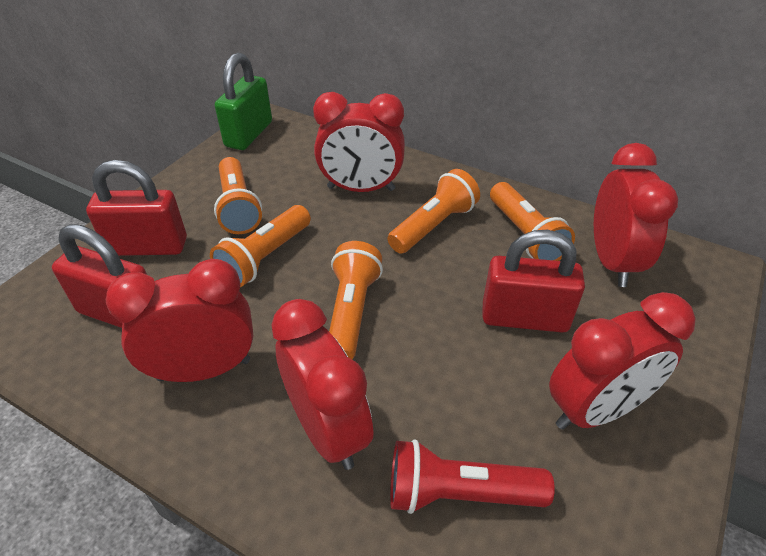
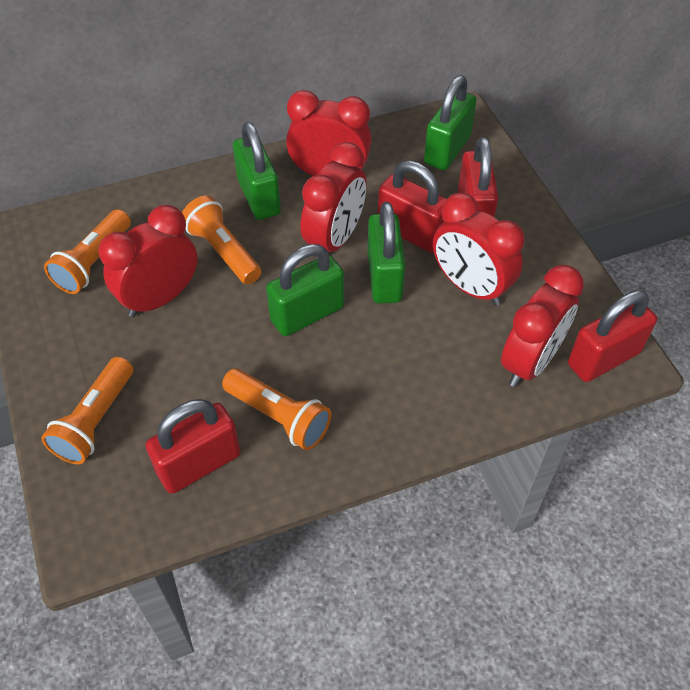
green padlock: 1 -> 4
orange flashlight: 5 -> 4
red flashlight: 1 -> 0
red padlock: 3 -> 4

